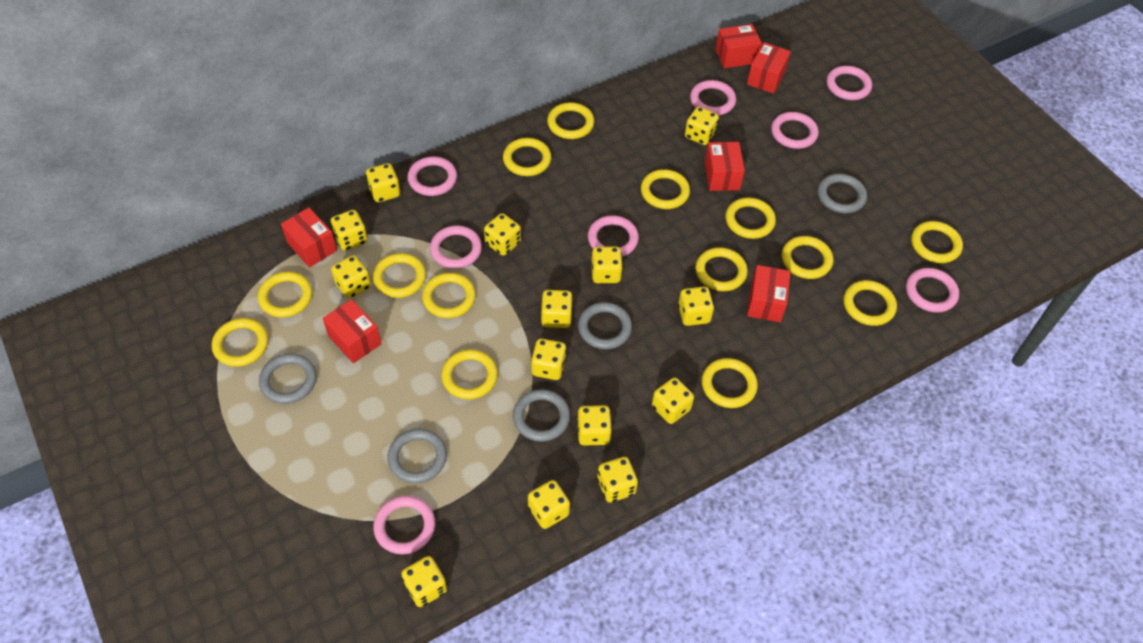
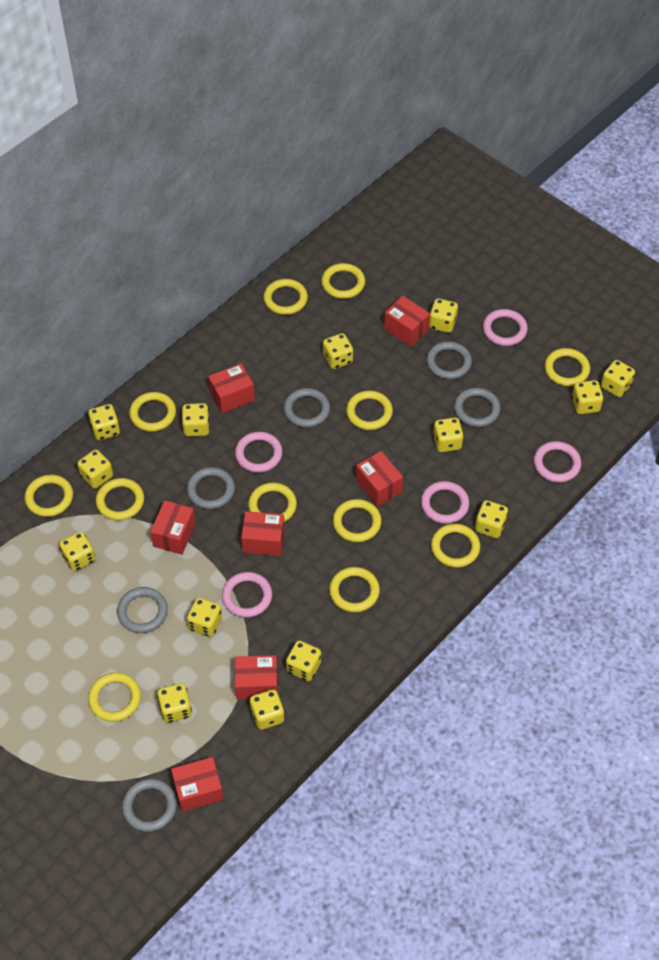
grey ring: 5 -> 6
pink ring: 8 -> 5
red box: 6 -> 7
yellow ring: 14 -> 12

